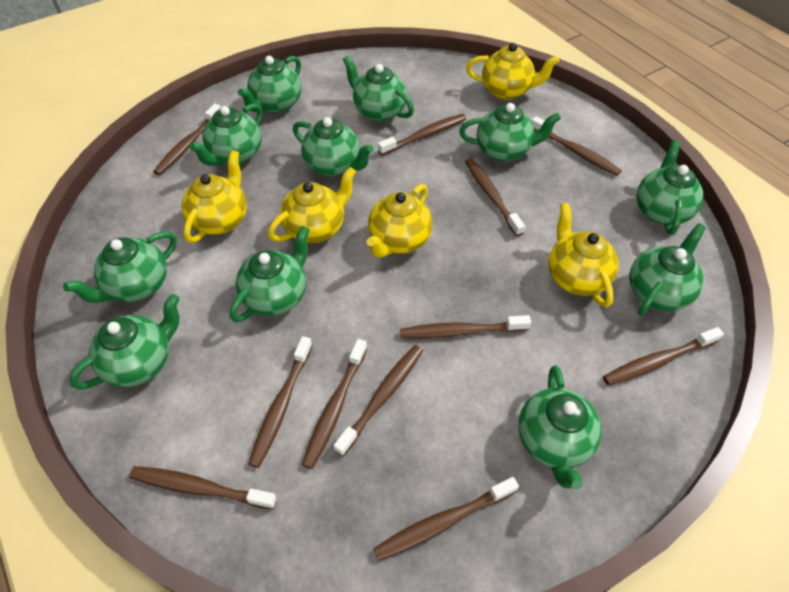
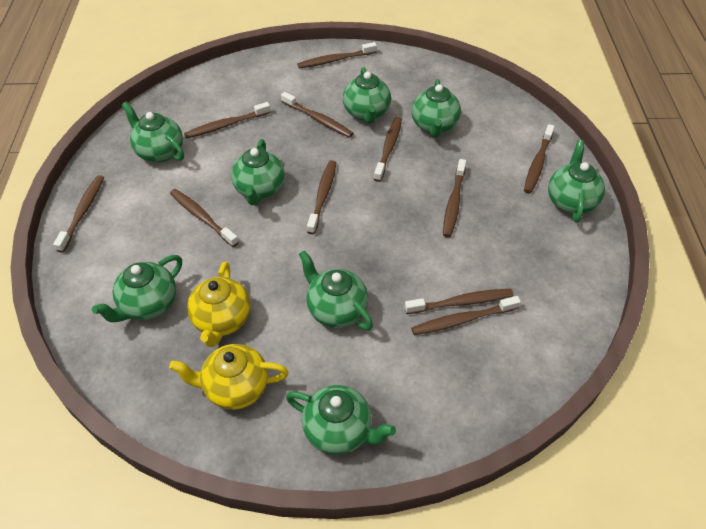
green teapot: 11 -> 8
yellow teapot: 5 -> 2

